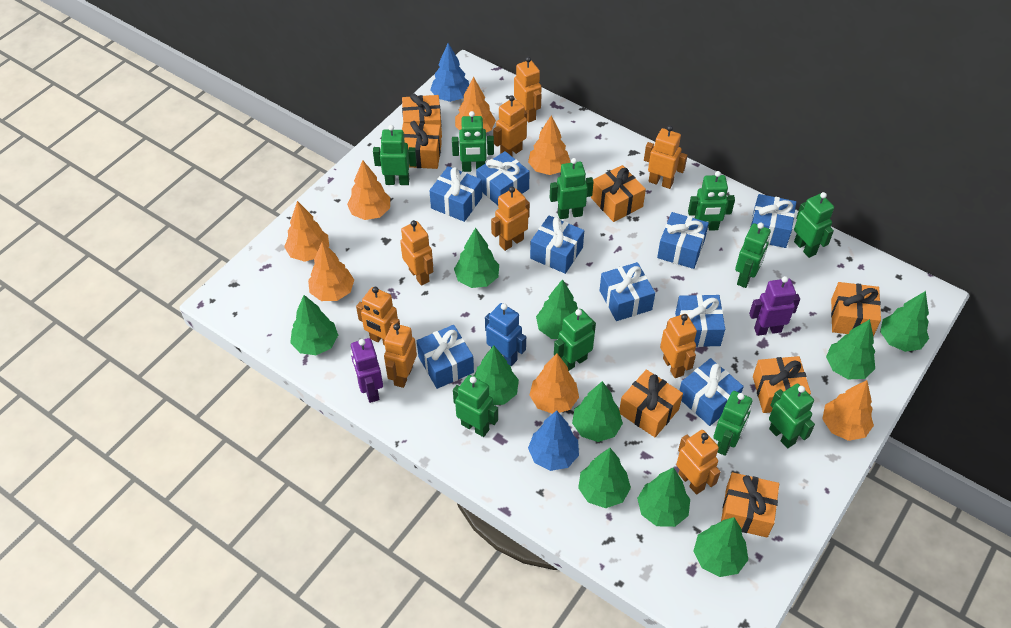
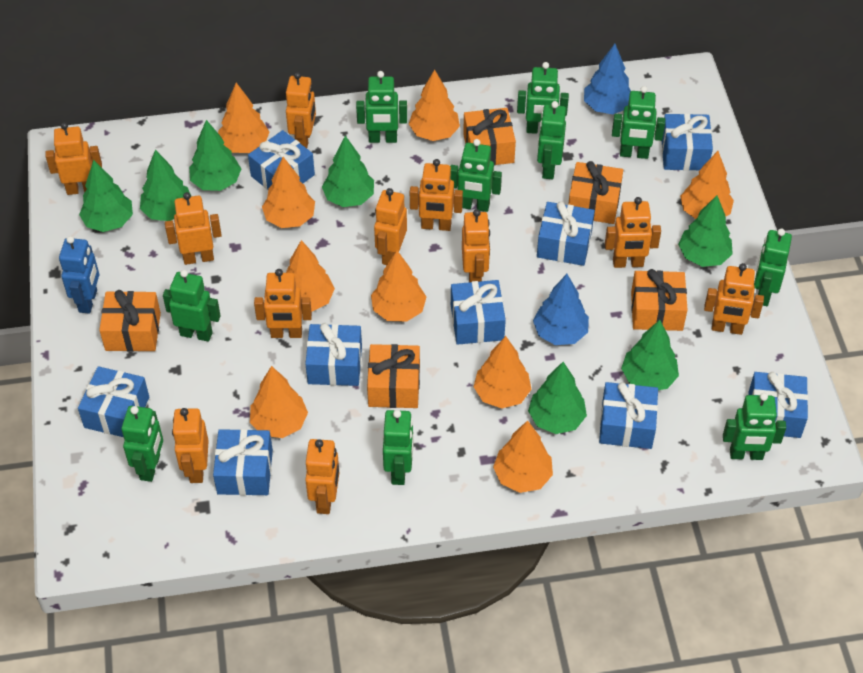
green tree: 10 -> 7
orange gift: 7 -> 5
orange robot: 9 -> 11
orange tree: 7 -> 9
purple robot: 2 -> 0

